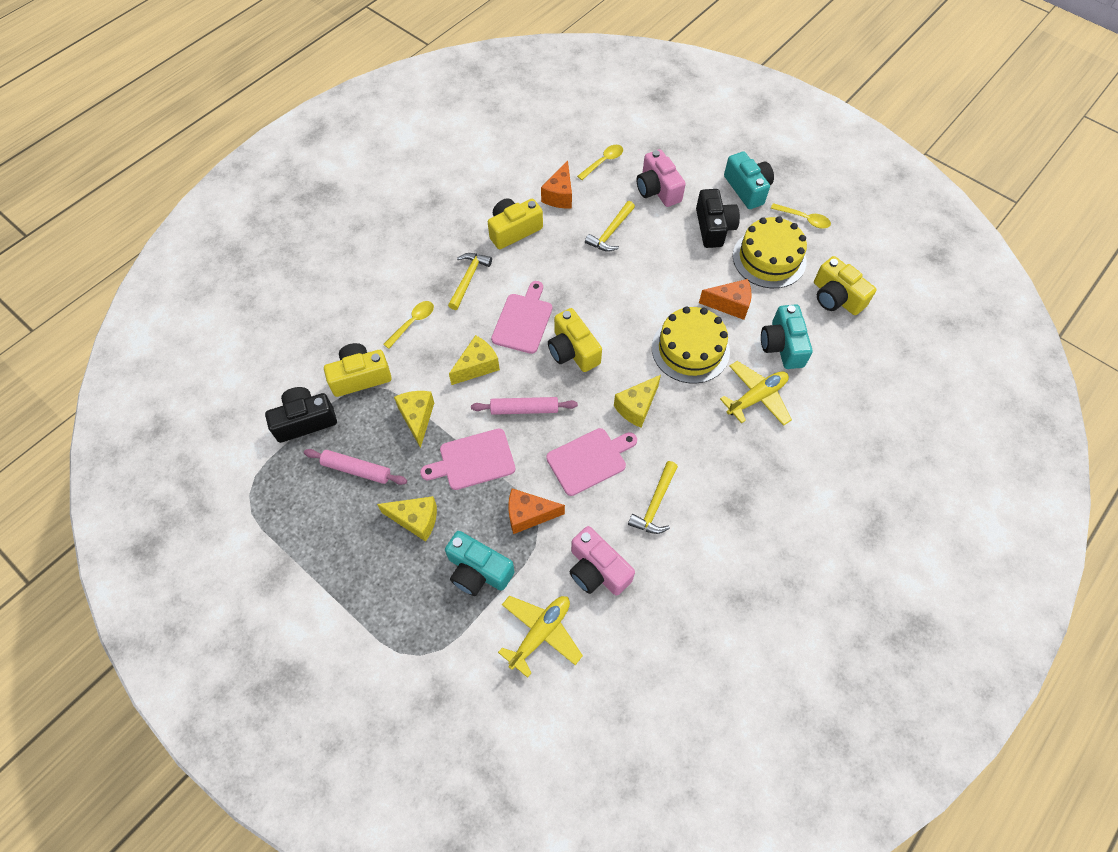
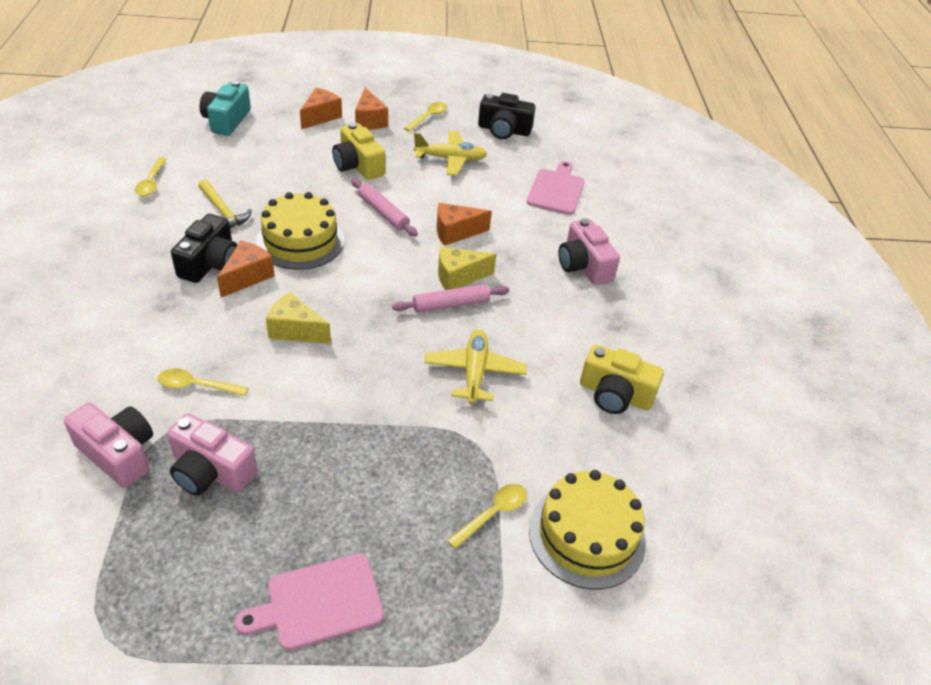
orange cheese: 3 -> 4
pink camera: 2 -> 3
pink cutting board: 3 -> 2
turquoise camera: 3 -> 1
yellow camera: 4 -> 2
yellow cheese: 4 -> 2
yellow hammer: 3 -> 1
yellow spoon: 3 -> 4

